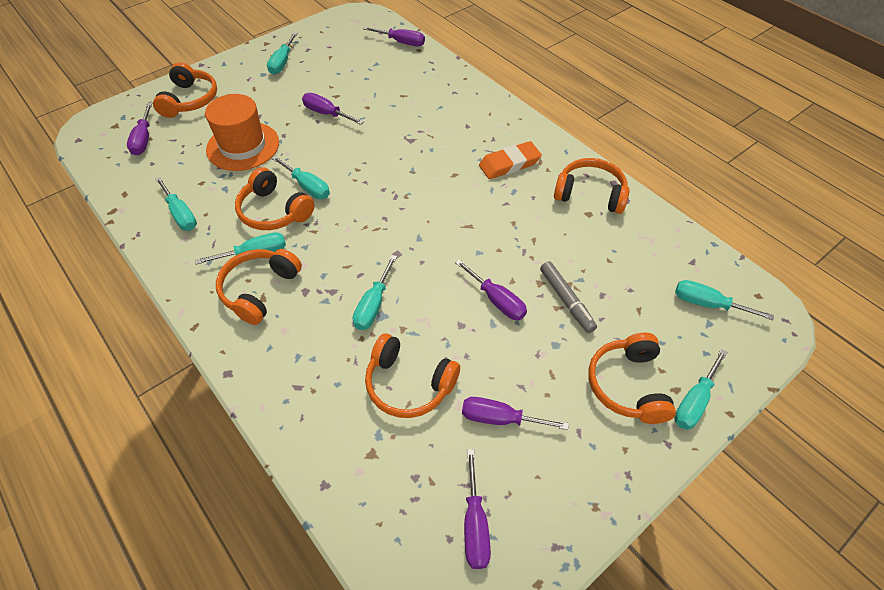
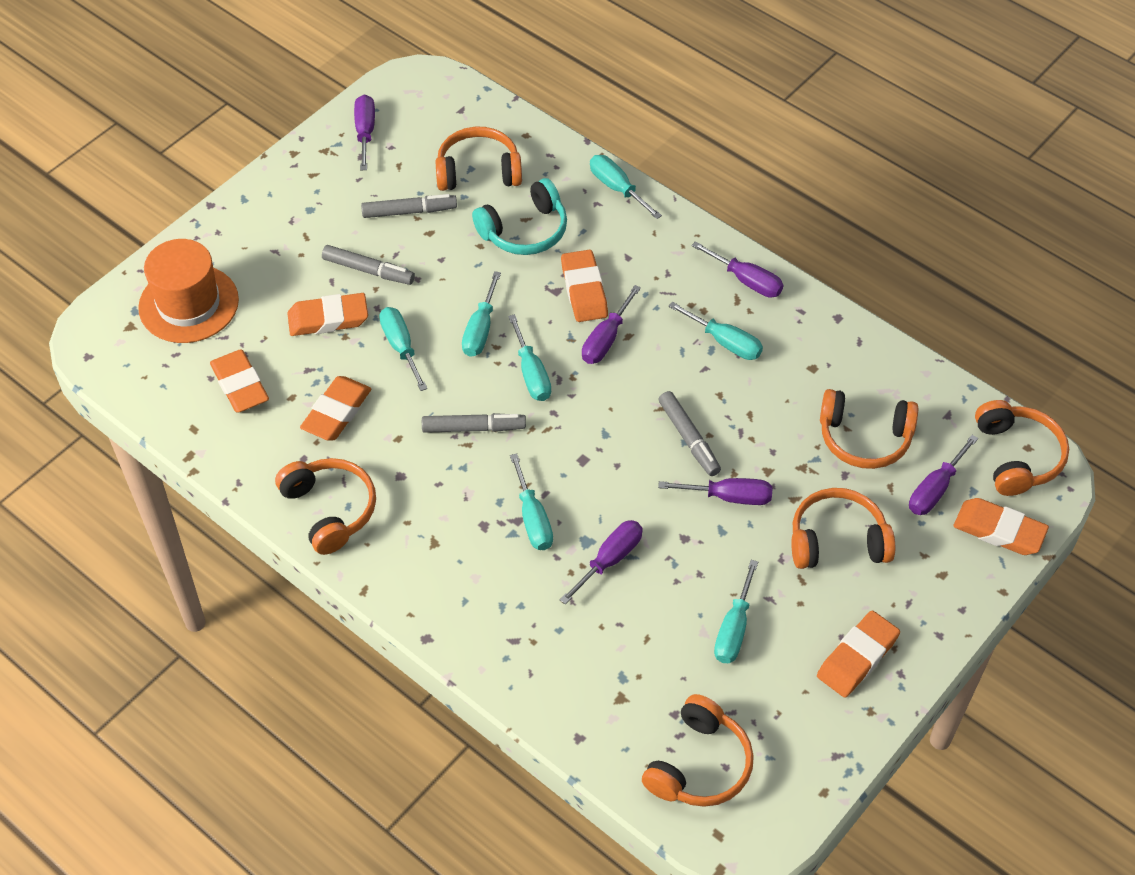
grey marker: 1 -> 4
orange eraser: 1 -> 6
turquoise headphones: 0 -> 1

